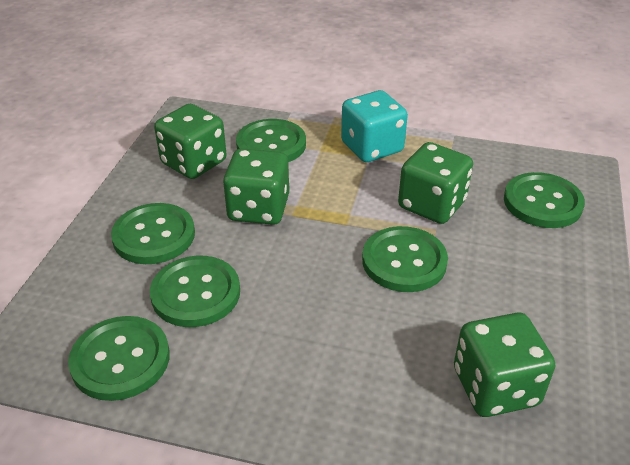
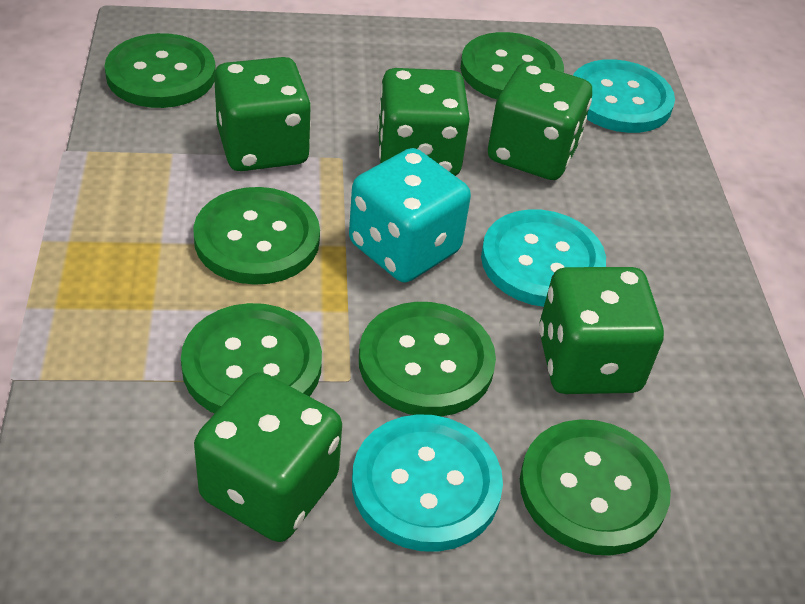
green dice: 4 -> 5
turquoise button: 0 -> 3

